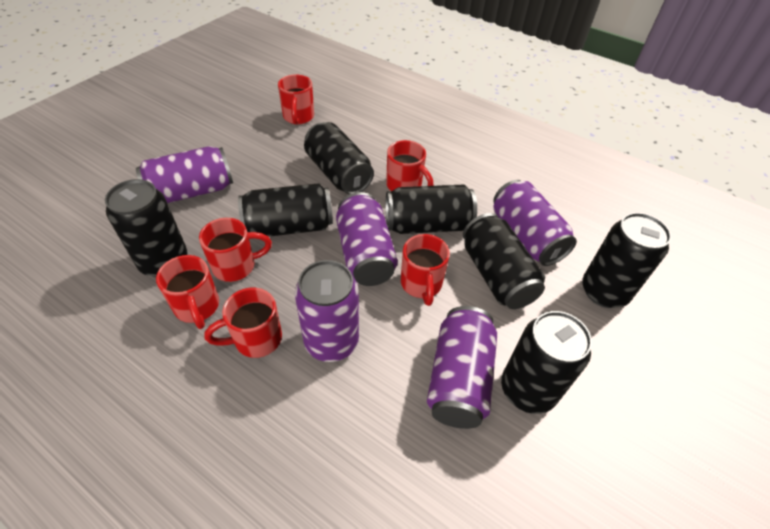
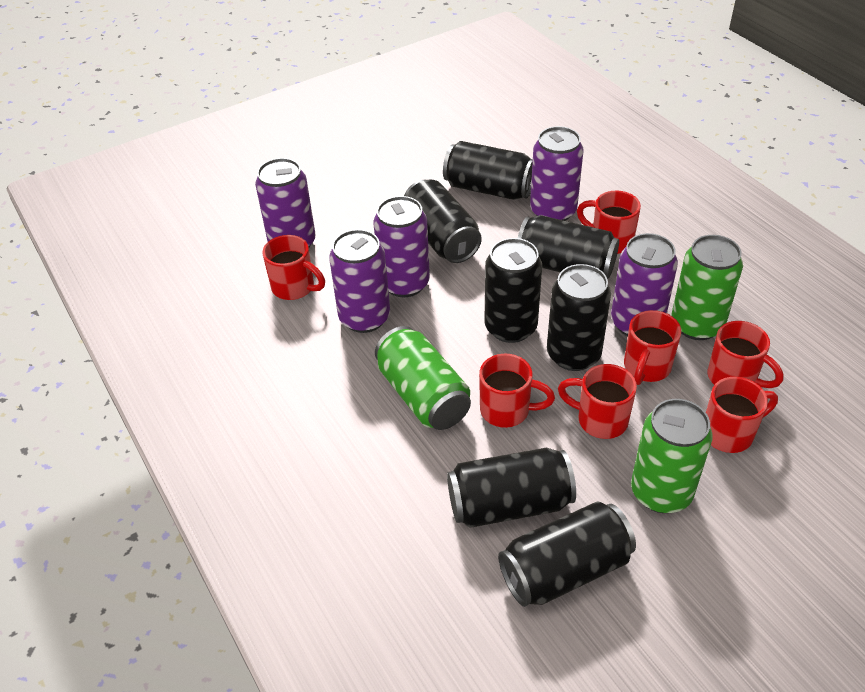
green can: 0 -> 3
red mug: 6 -> 7

